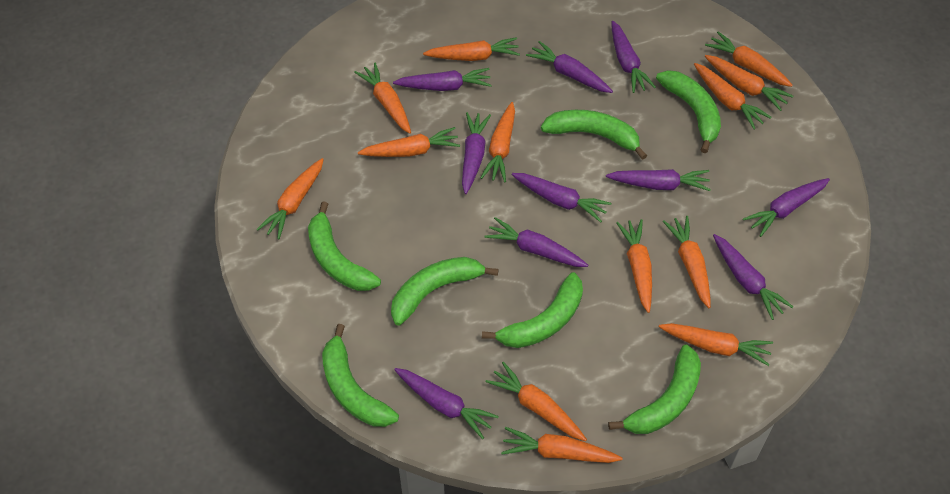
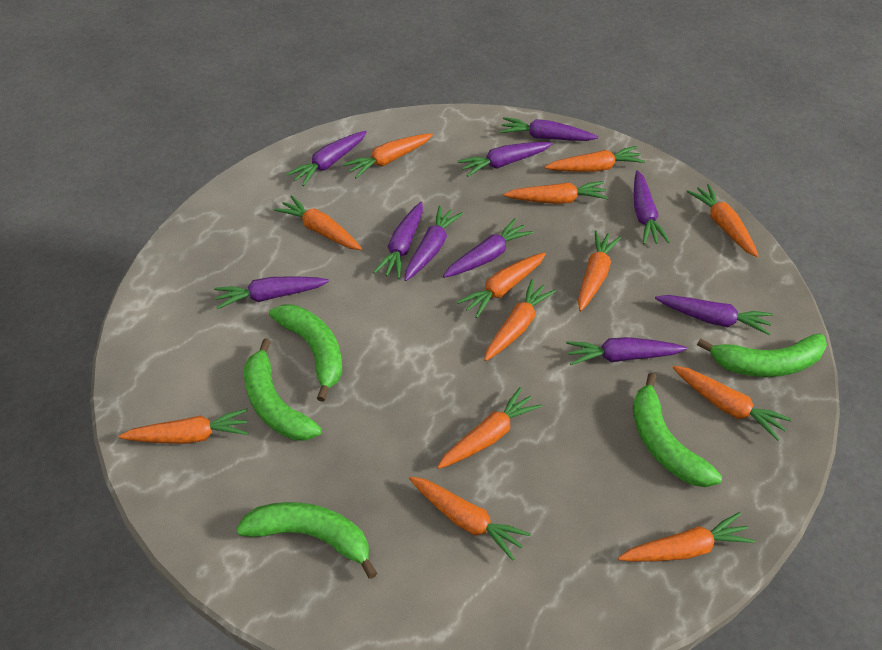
green banana: 7 -> 5

